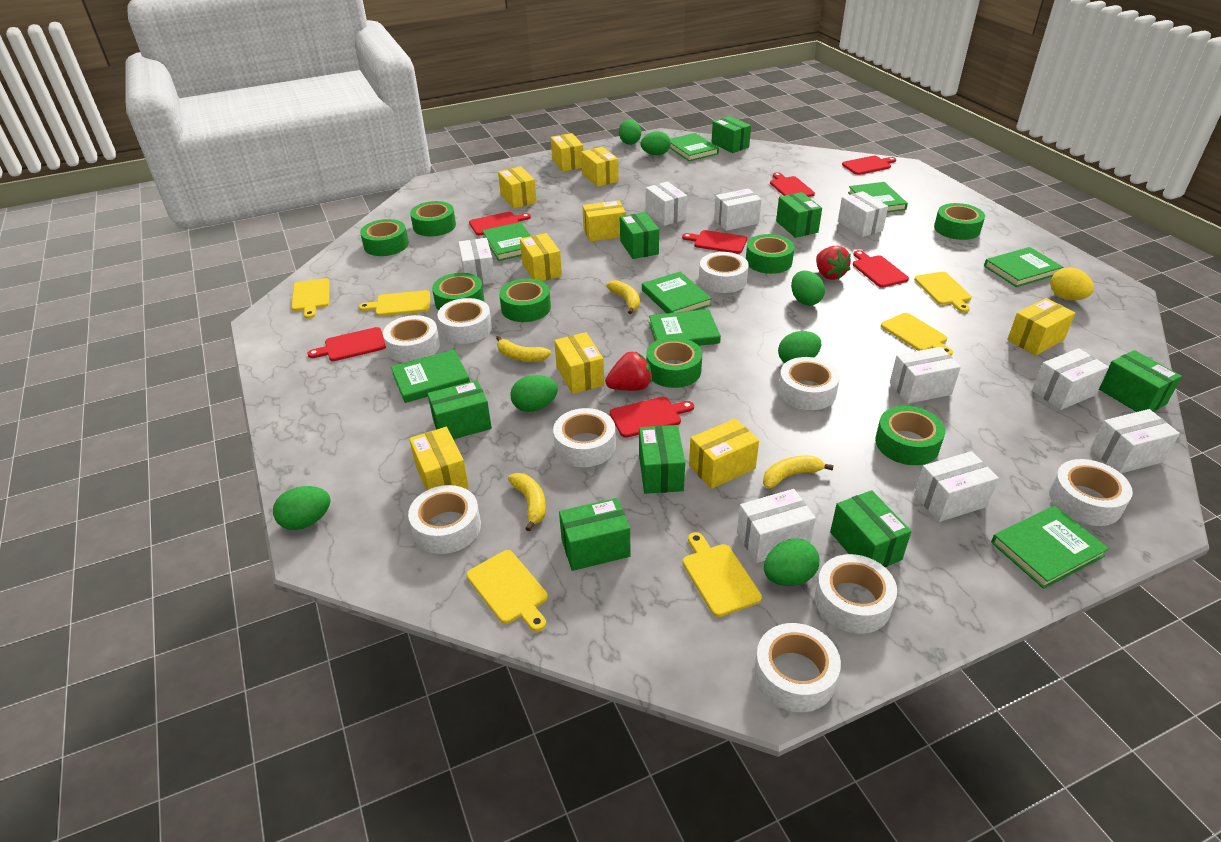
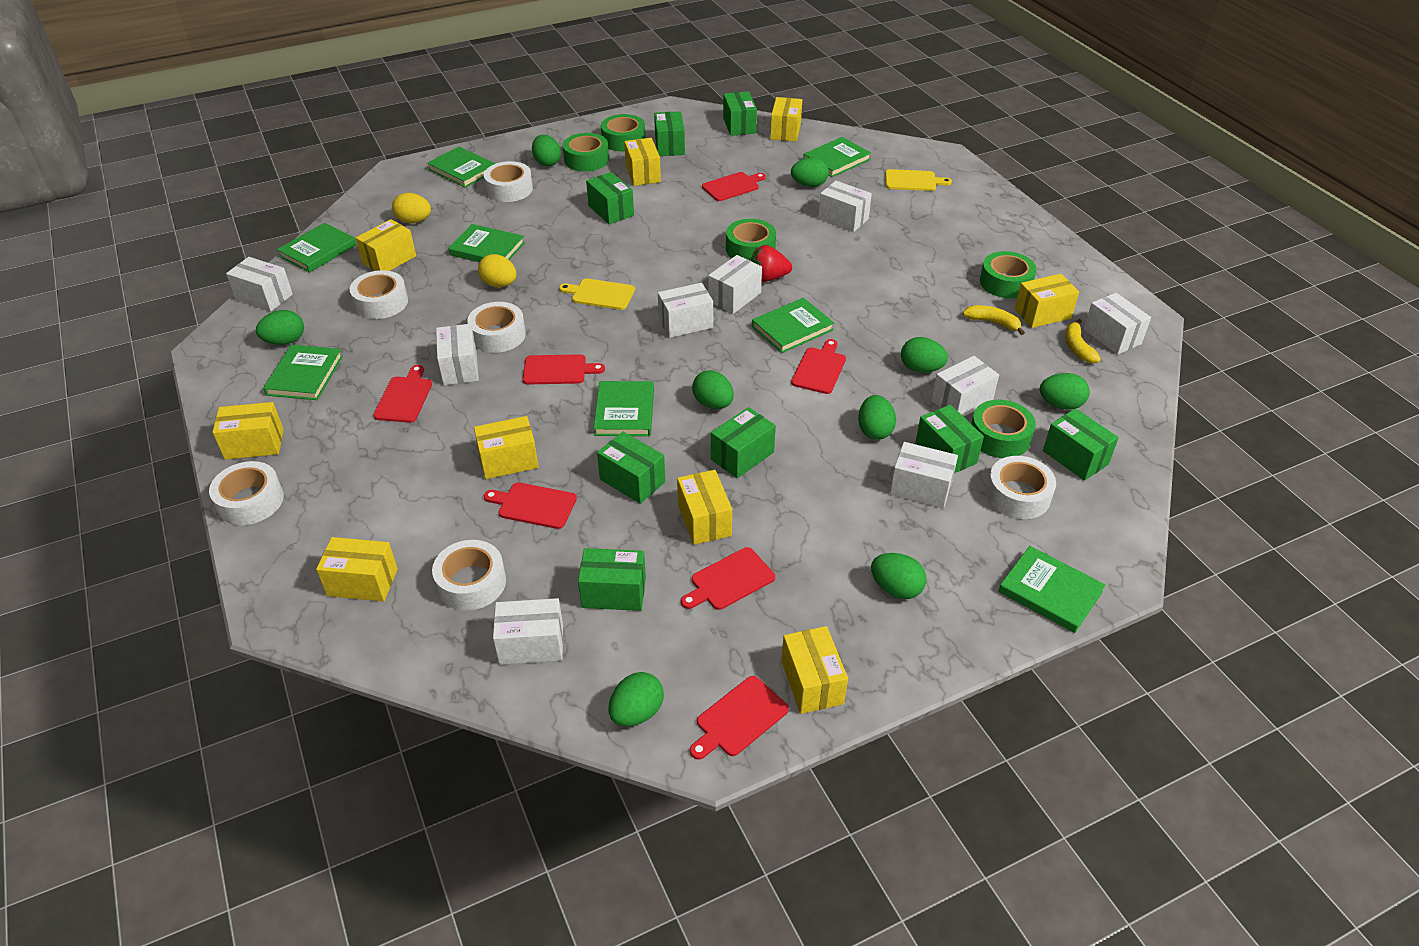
green egg: 7 -> 9
green tape: 8 -> 5
red strawberry: 2 -> 1
white tape: 9 -> 6
yellow banana: 4 -> 2
yellow cutting board: 6 -> 2
yellow egg: 1 -> 2

